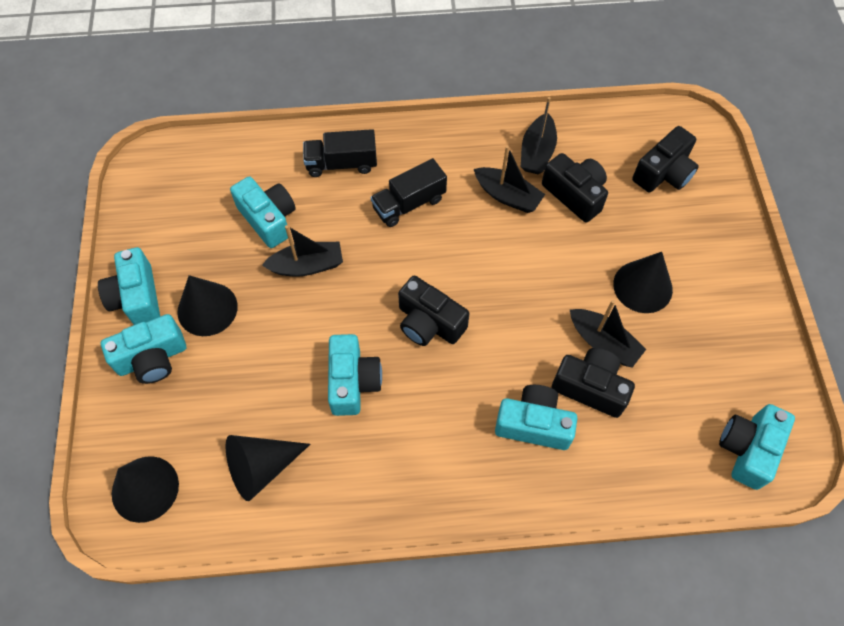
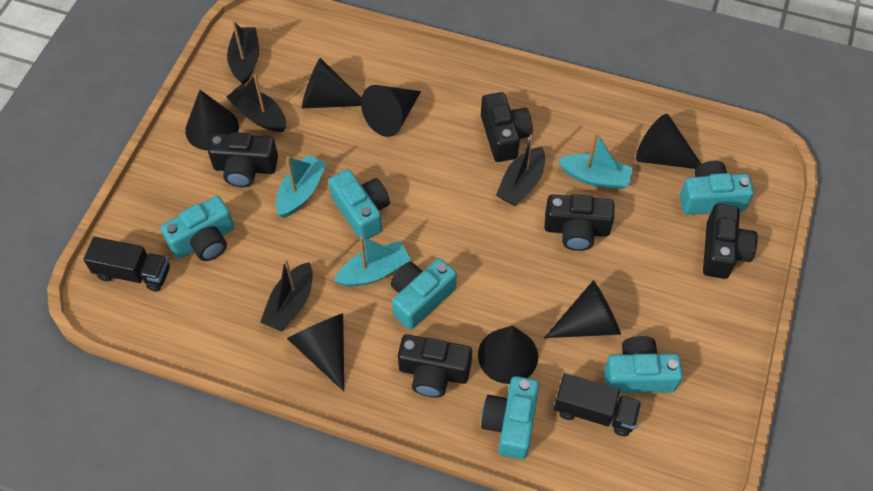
black camera: 4 -> 5
black cone: 4 -> 7
turquoise boat: 0 -> 3

